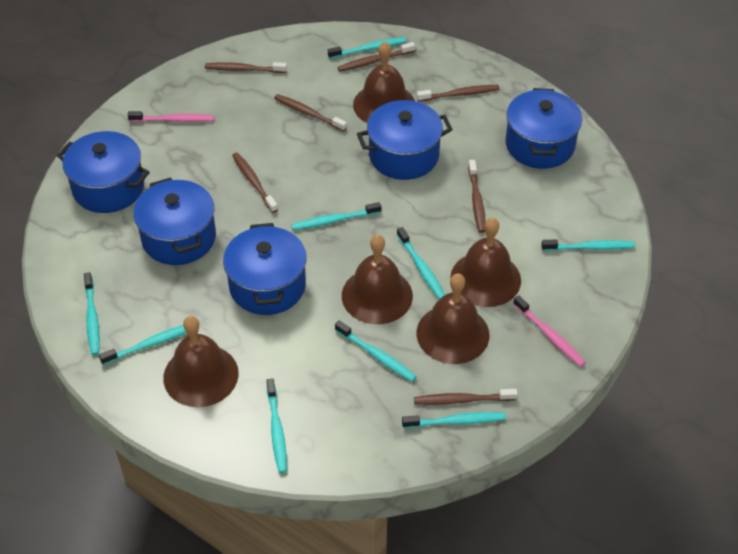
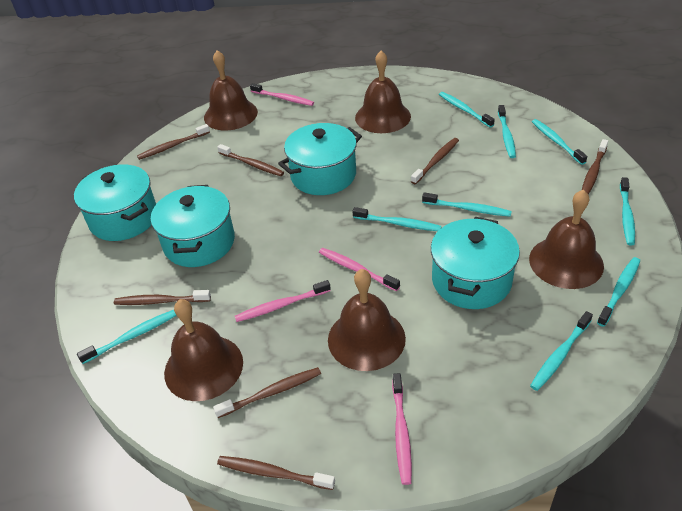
blue pot: 5 -> 0
pink toothbrush: 2 -> 4
turquoise pot: 0 -> 4

